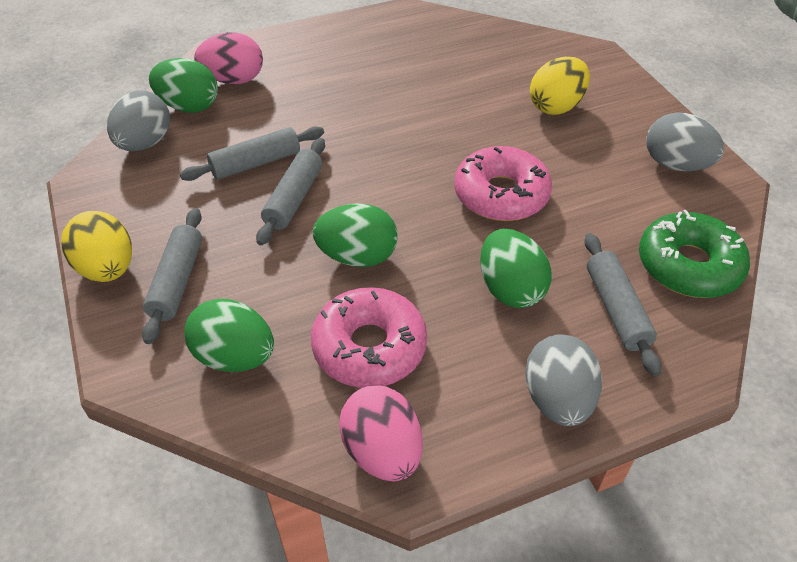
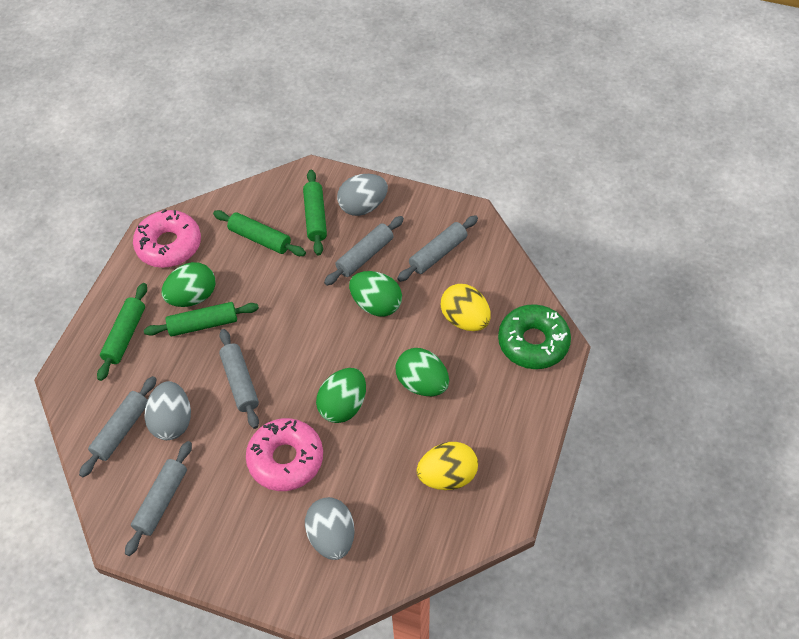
green rolling pin: 0 -> 4
grey rolling pin: 4 -> 5
pink egg: 2 -> 0

